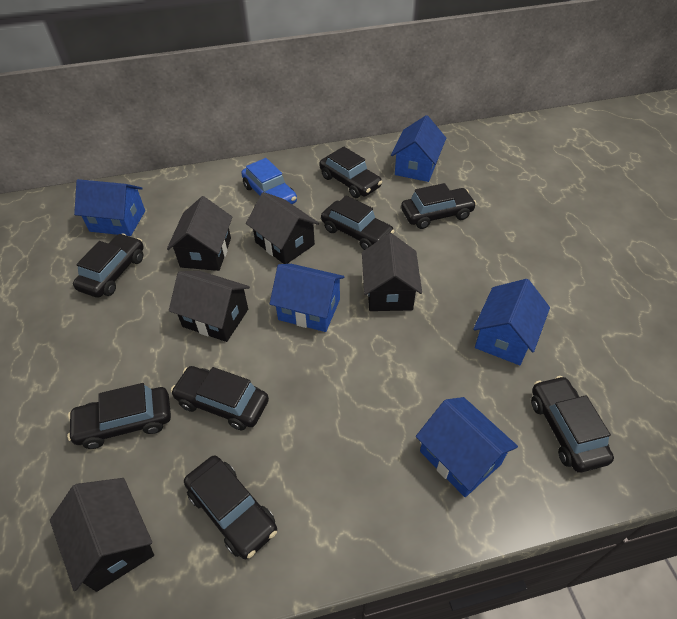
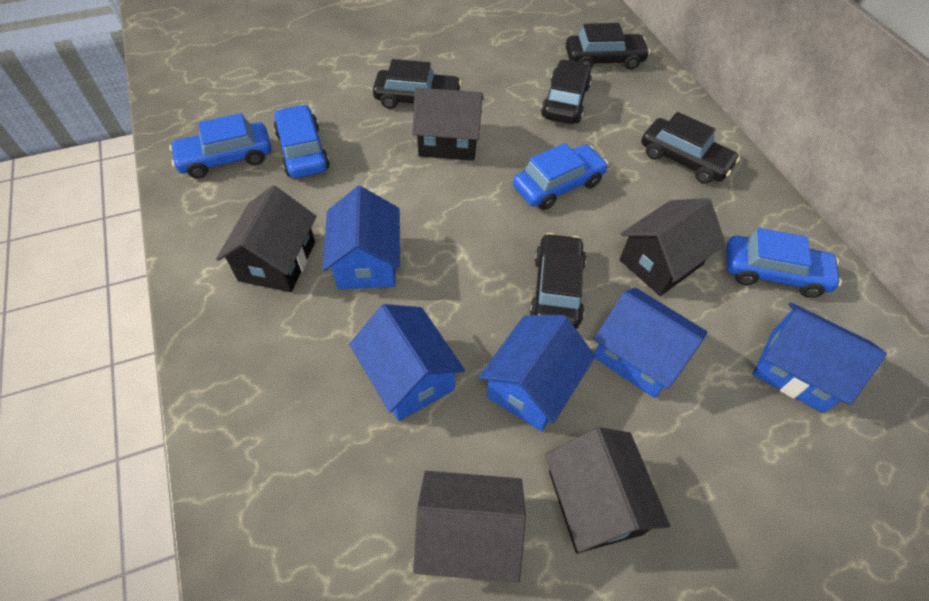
black car: 8 -> 5
blue car: 1 -> 4

